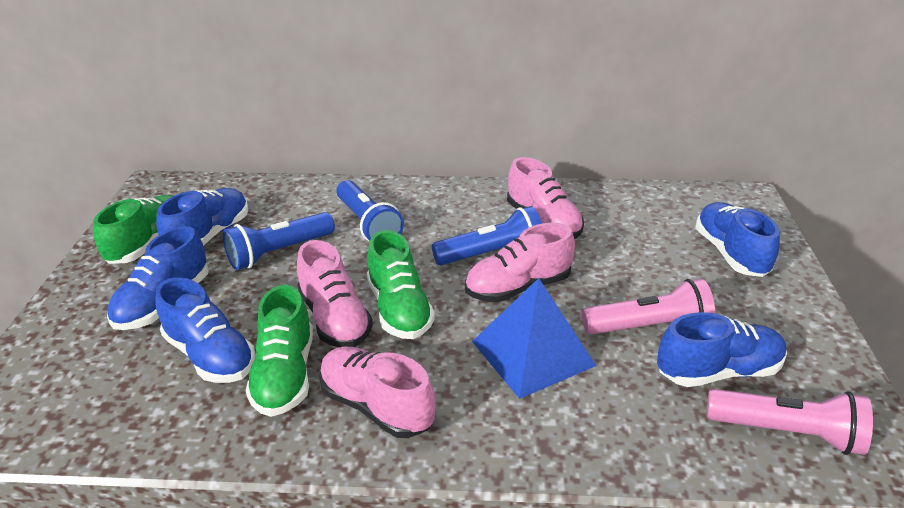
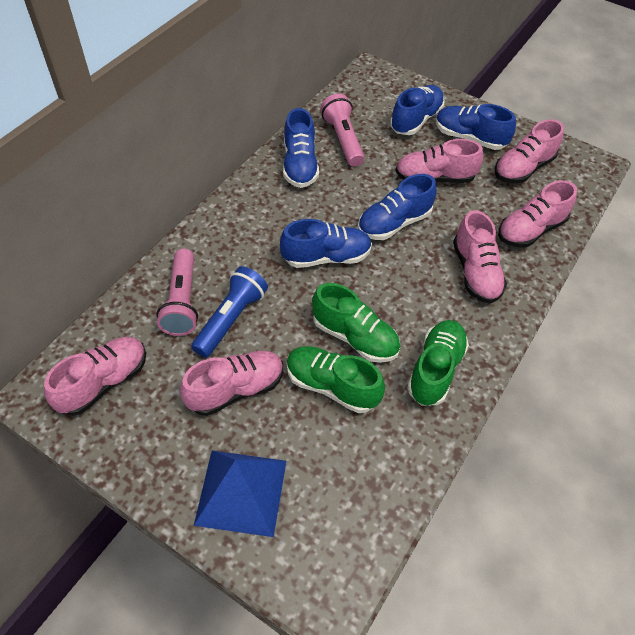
blue flashlight: 3 -> 1
pink shoe: 4 -> 6

